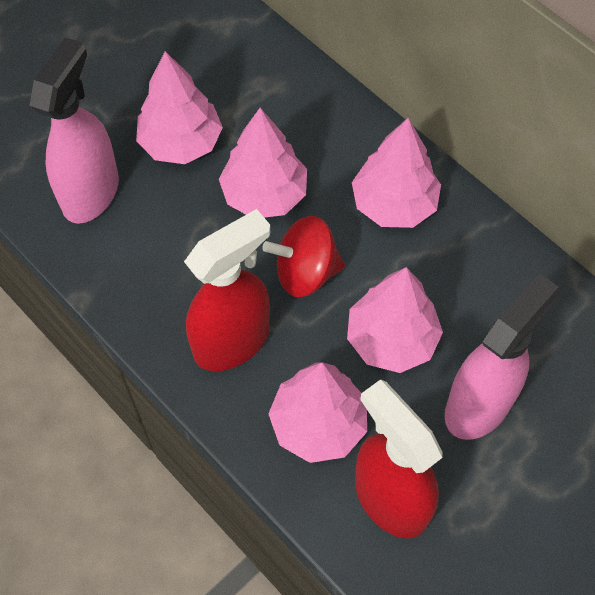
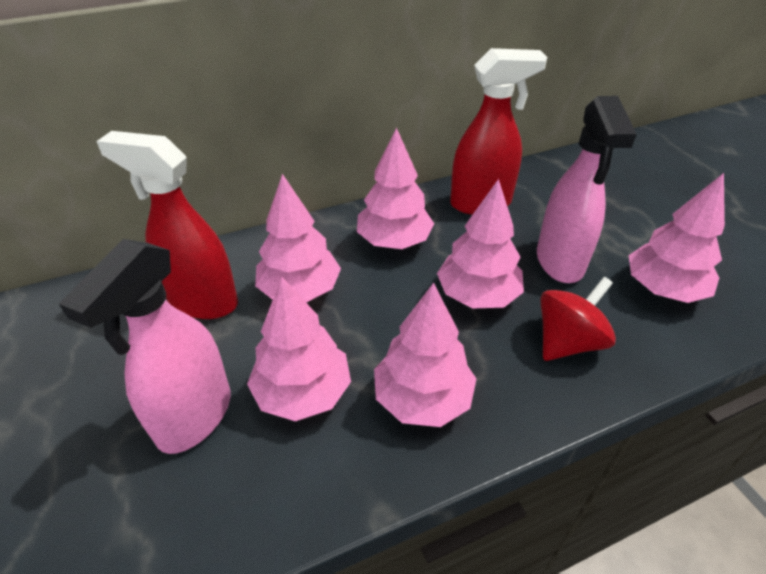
pink tree: 5 -> 6

